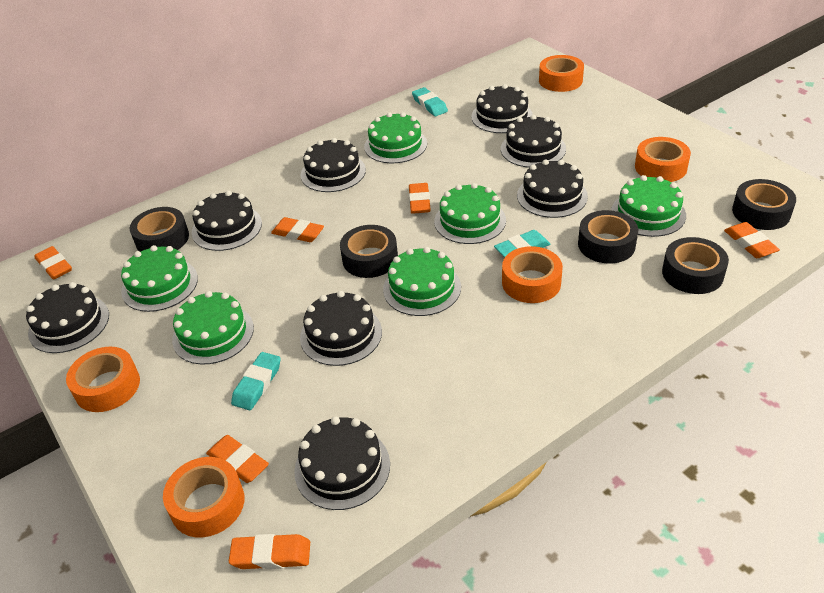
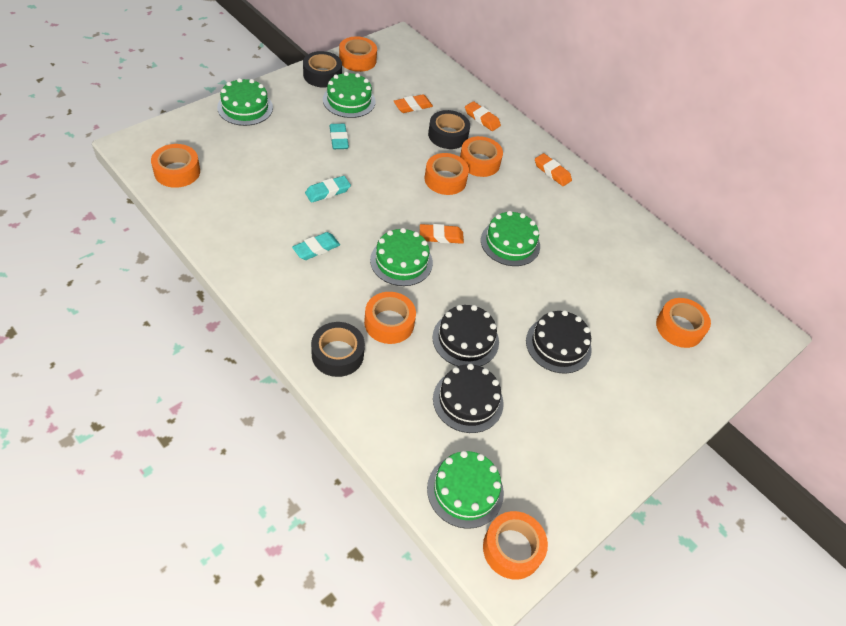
black cake: 8 -> 3
black tape: 5 -> 3
green cake: 6 -> 5
orange eraser: 6 -> 4
orange tape: 5 -> 7

